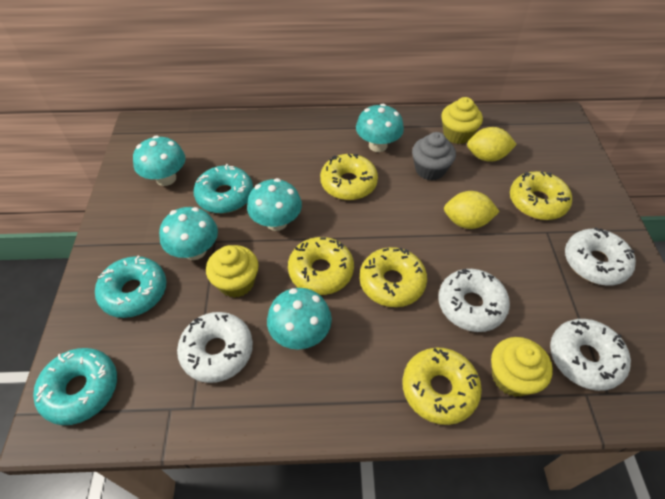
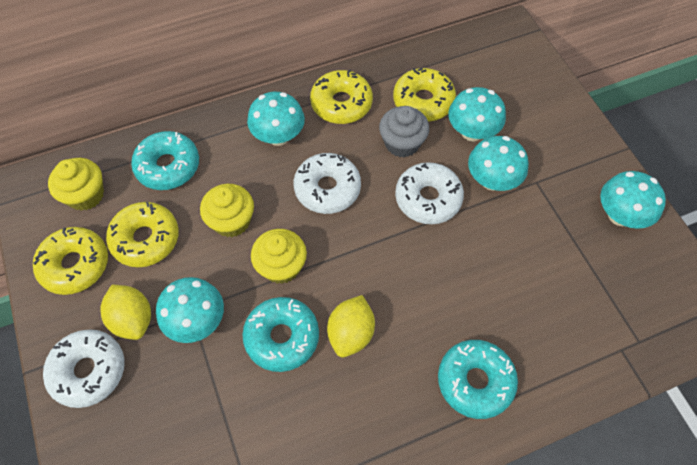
white donut: 4 -> 3
yellow donut: 5 -> 4

